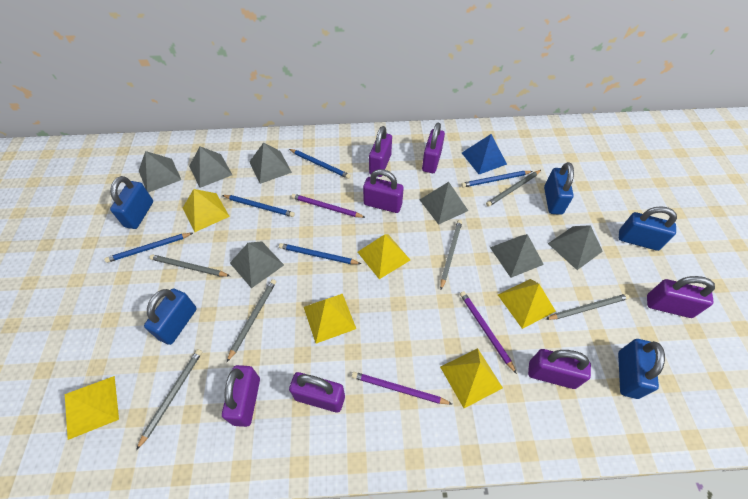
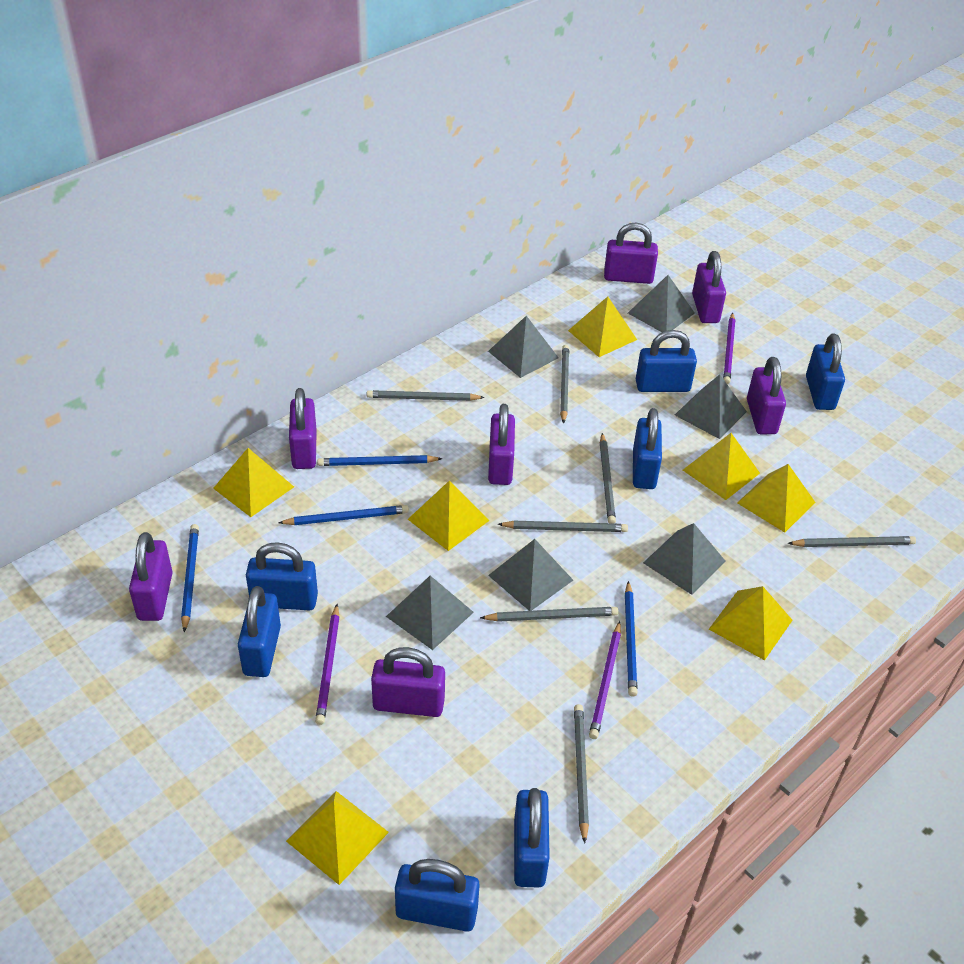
blue padlock: 5 -> 7
blue pencil: 5 -> 4
blue pyramid: 1 -> 0
grey pencil: 6 -> 7
grey pyramid: 7 -> 6
yellow pyramid: 6 -> 7

